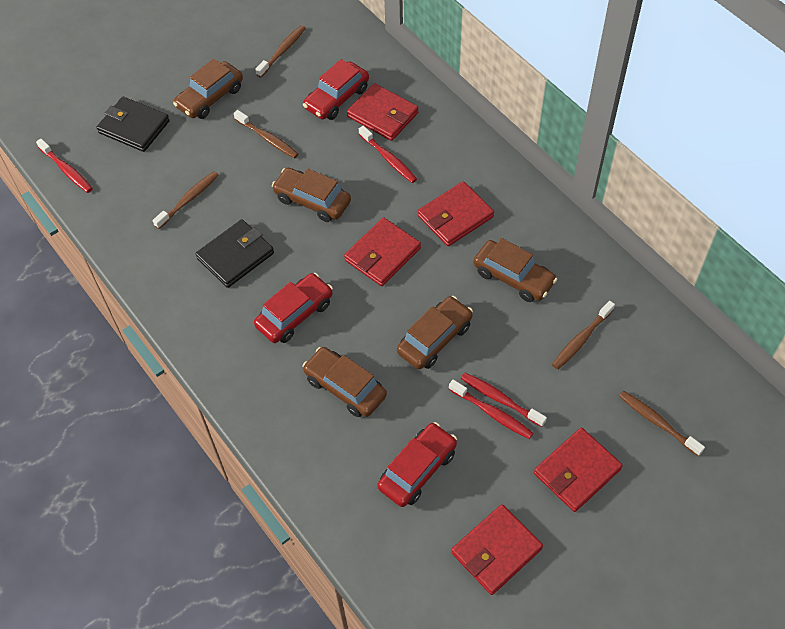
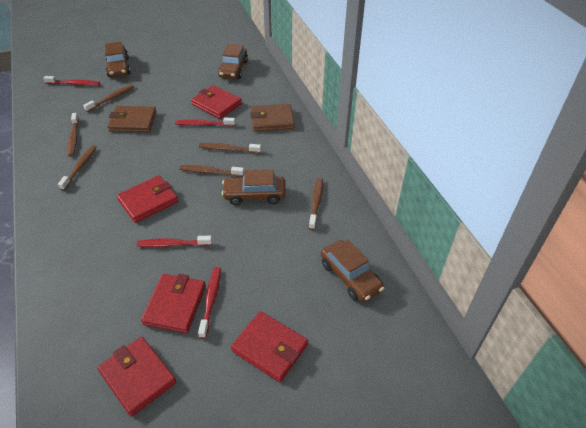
black wallet: 2 -> 0
brown car: 5 -> 4
brown toothbrush: 5 -> 6
brown wallet: 0 -> 2
red car: 3 -> 0

